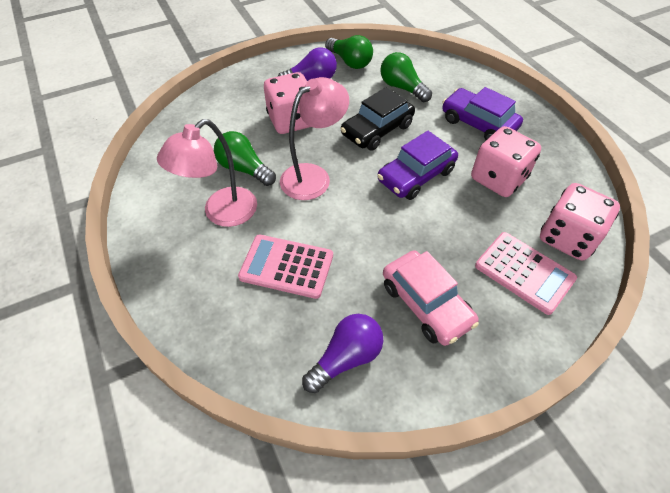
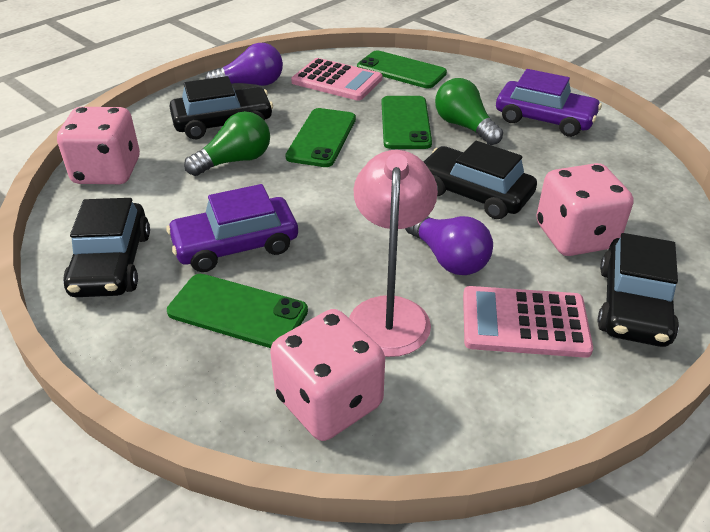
black car: 1 -> 4
green light bulb: 3 -> 2
green phone: 0 -> 4
pink car: 1 -> 0
pink lamp: 2 -> 1

